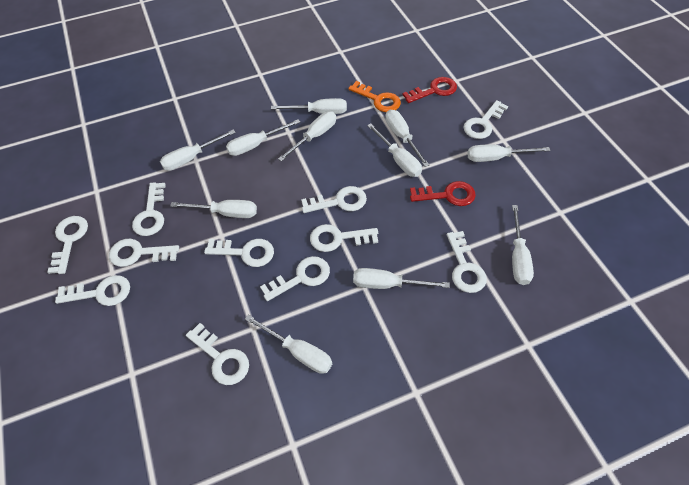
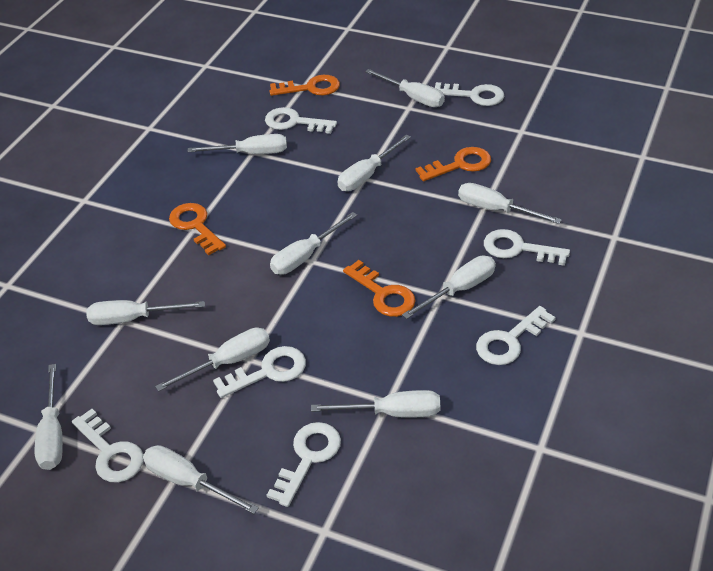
orange key: 1 -> 4
red key: 2 -> 0
white key: 11 -> 7

